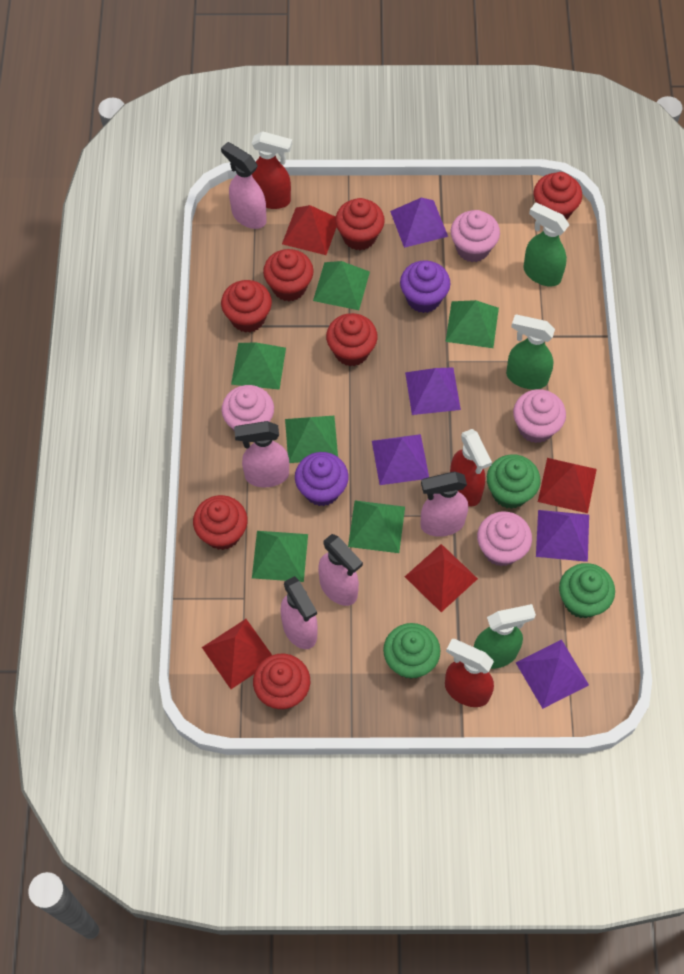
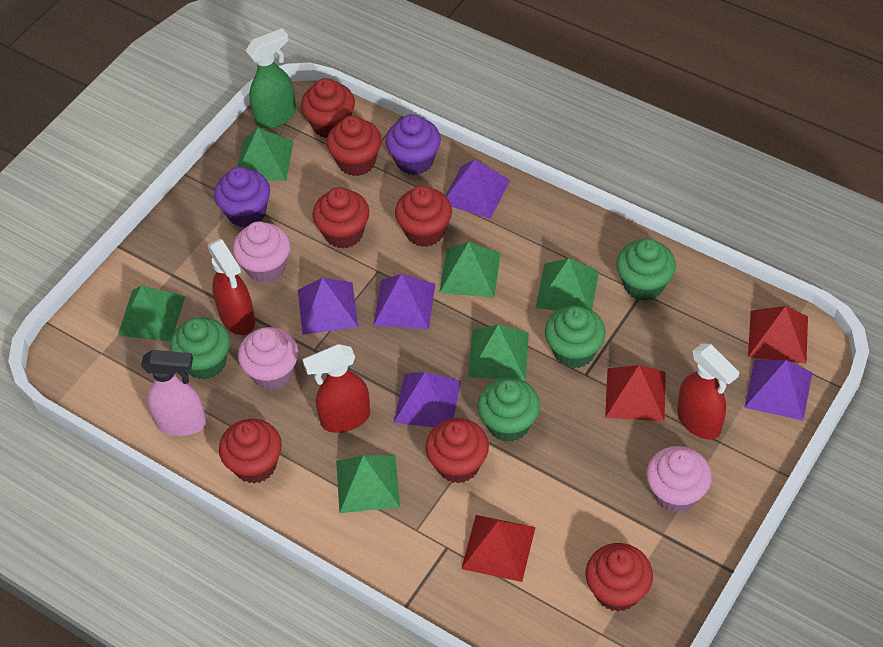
green cupcake: 3 -> 4
green spray bottle: 3 -> 1
pink cupcake: 4 -> 3
pink spray bottle: 5 -> 1
red pyramid: 4 -> 3

